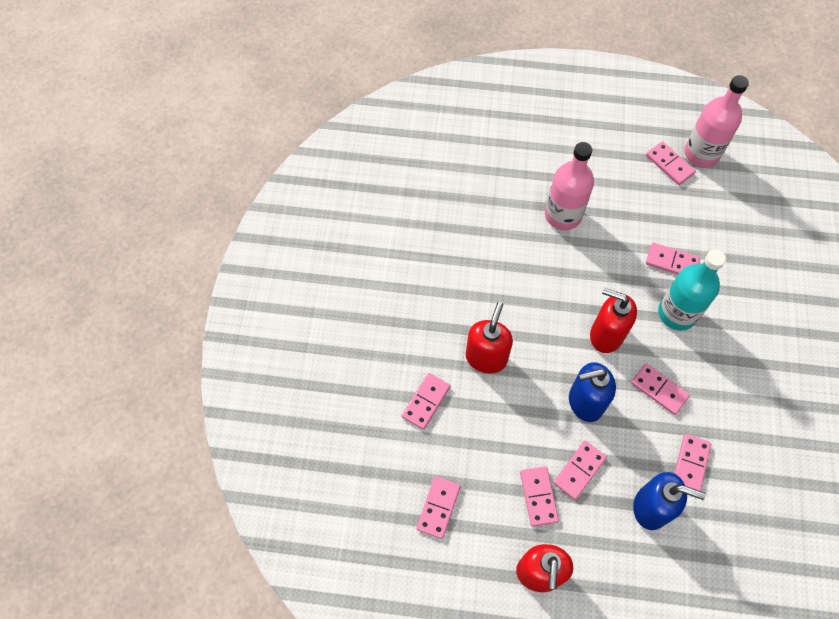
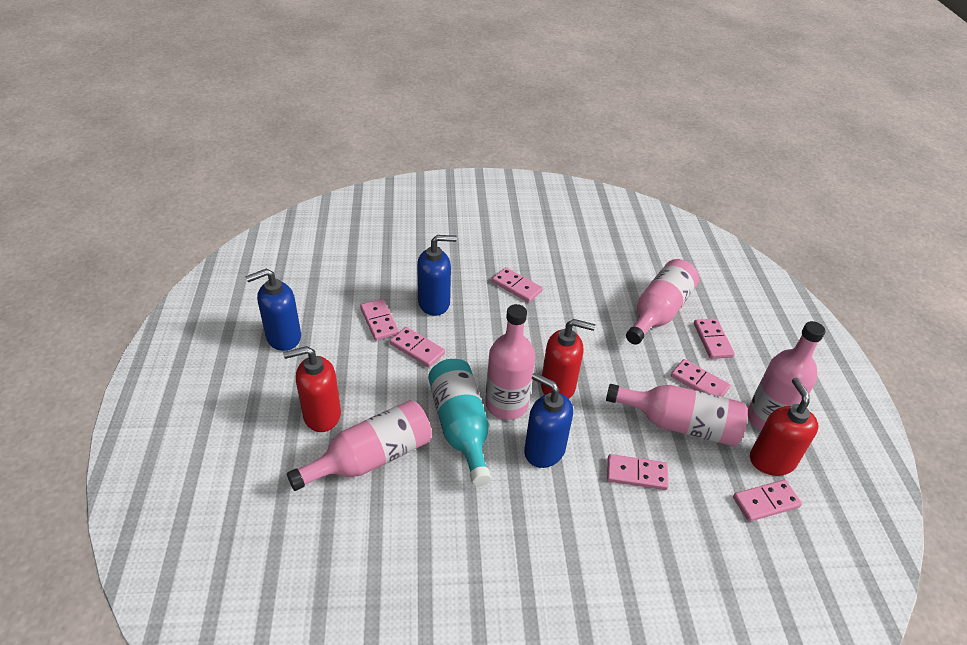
blue soap dispenser: 2 -> 3
pink bottle: 2 -> 5
pink domino: 8 -> 7

